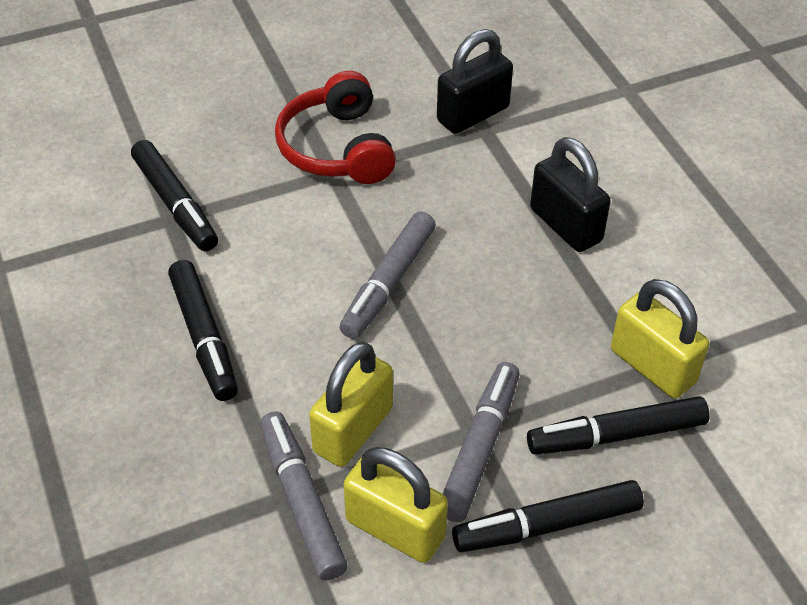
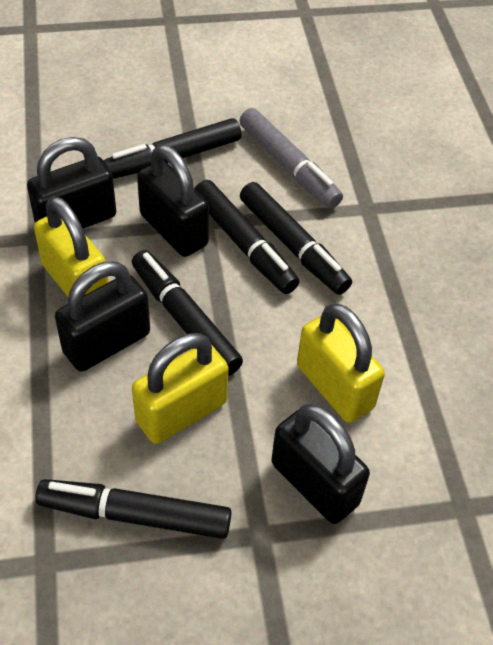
black marker: 4 -> 5
black padlock: 2 -> 4
grey marker: 3 -> 1
red headphones: 1 -> 0

